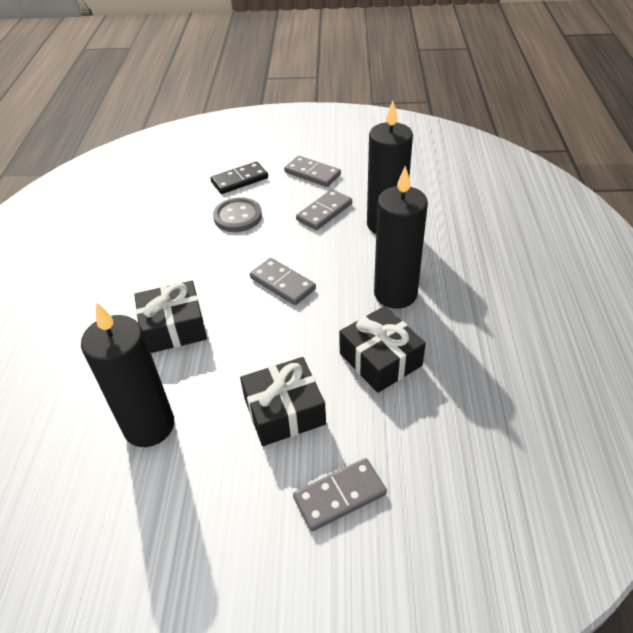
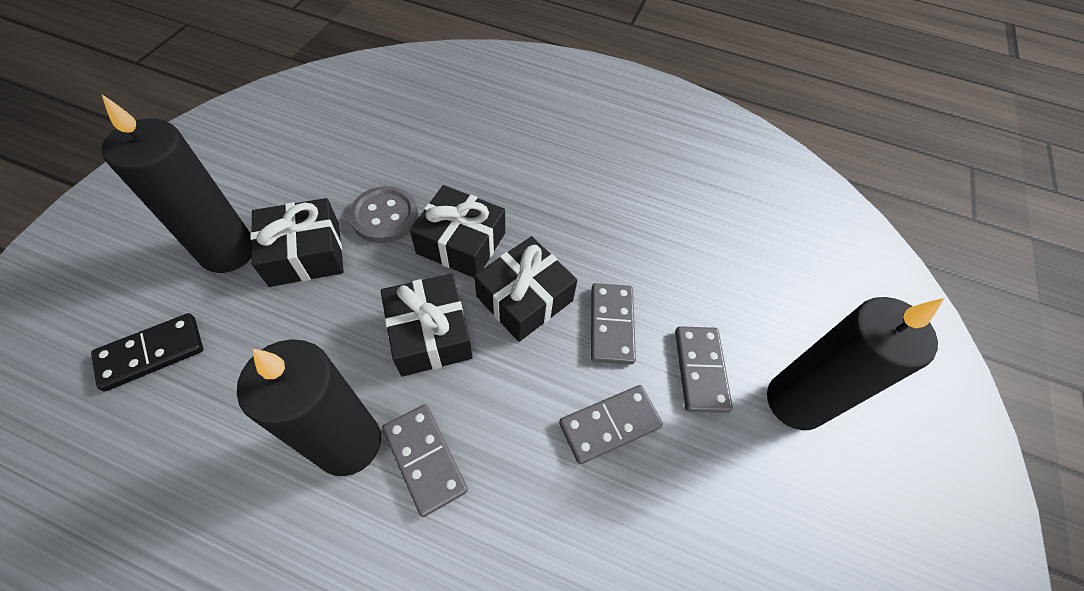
black gift: 3 -> 4

